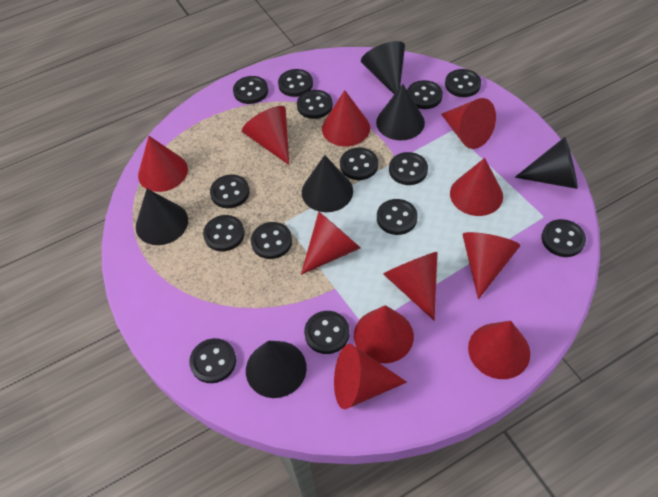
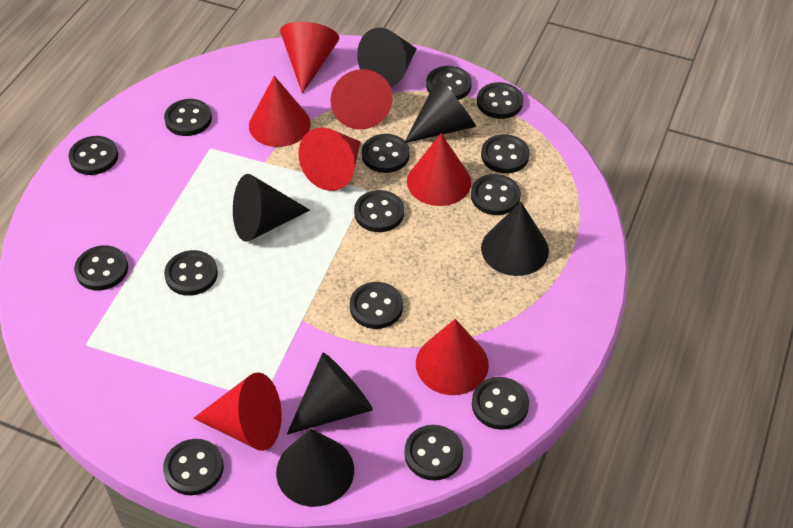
red cone: 11 -> 7

